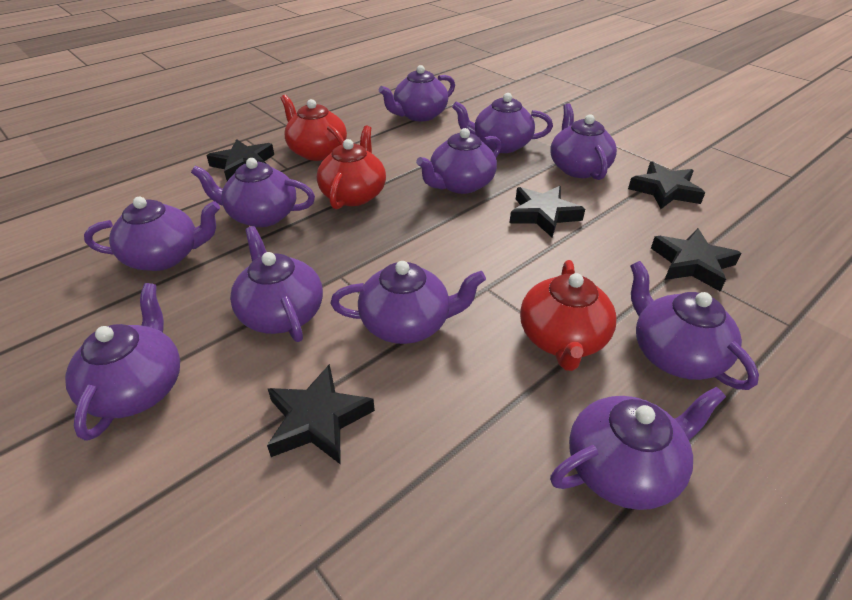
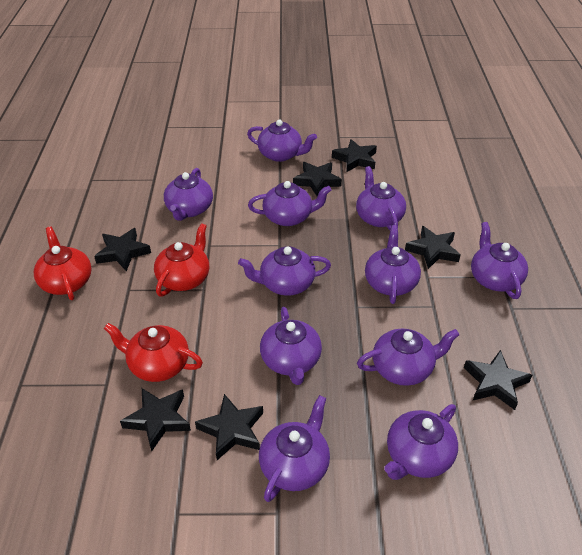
black star: 5 -> 7

